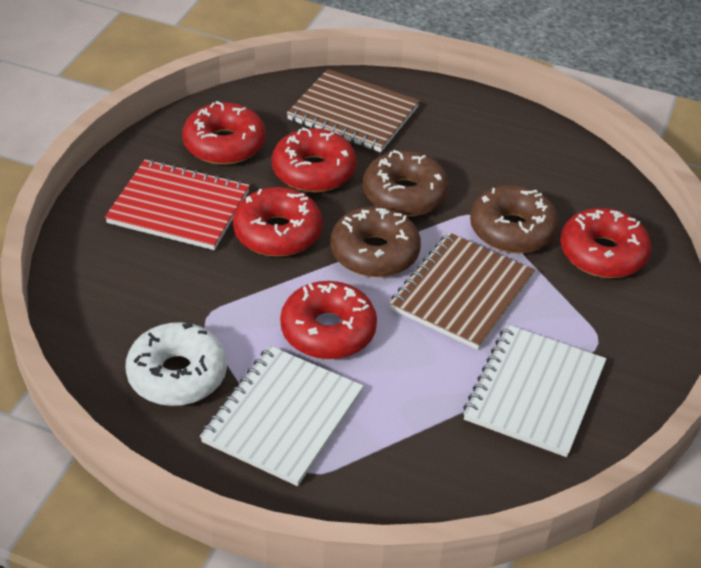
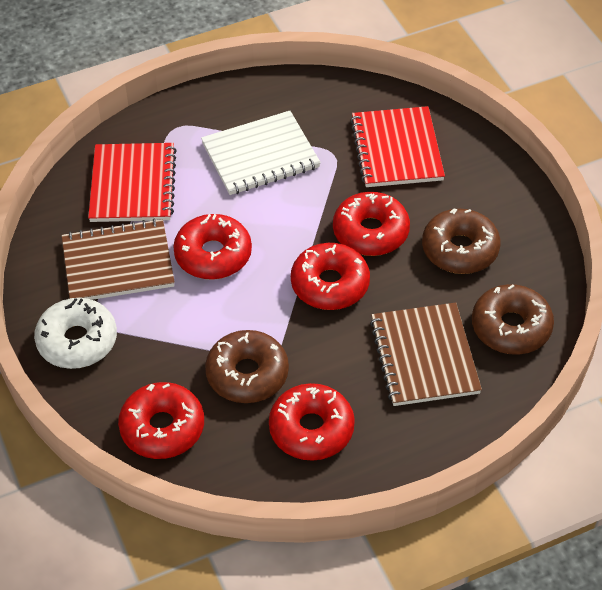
red notebook: 1 -> 2
white notebook: 2 -> 1

